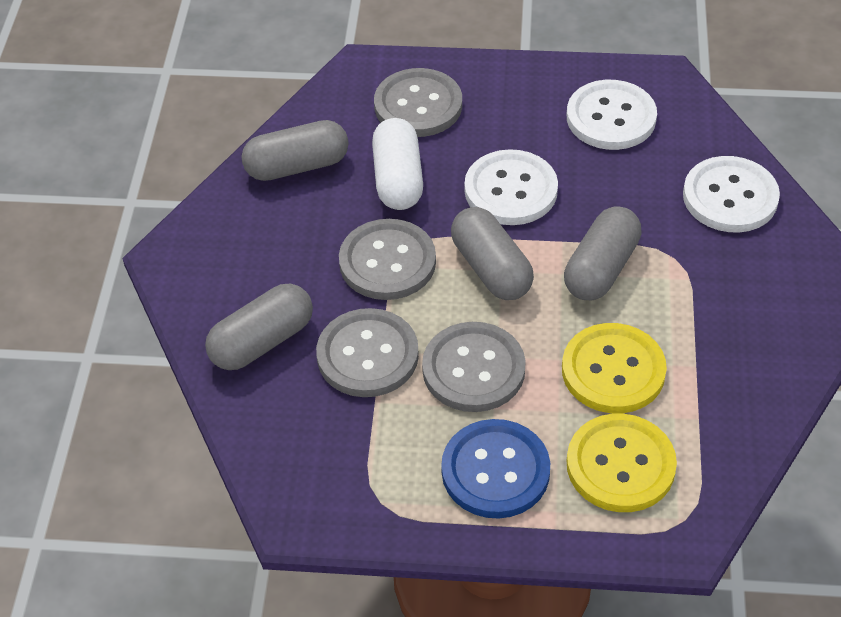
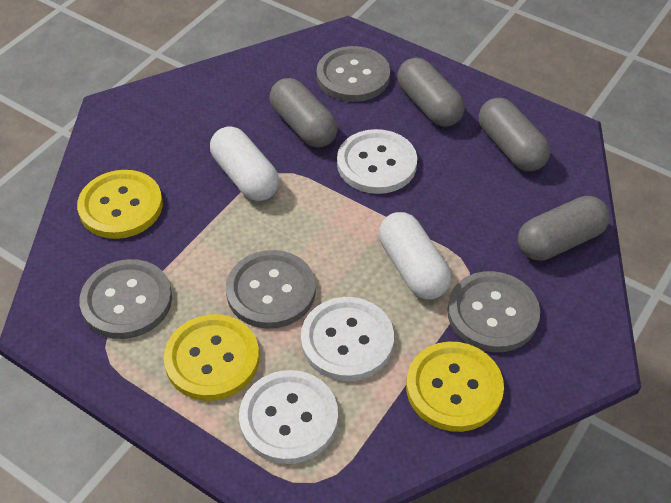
blue button: 1 -> 0
white capsule: 1 -> 2
yellow button: 2 -> 3

